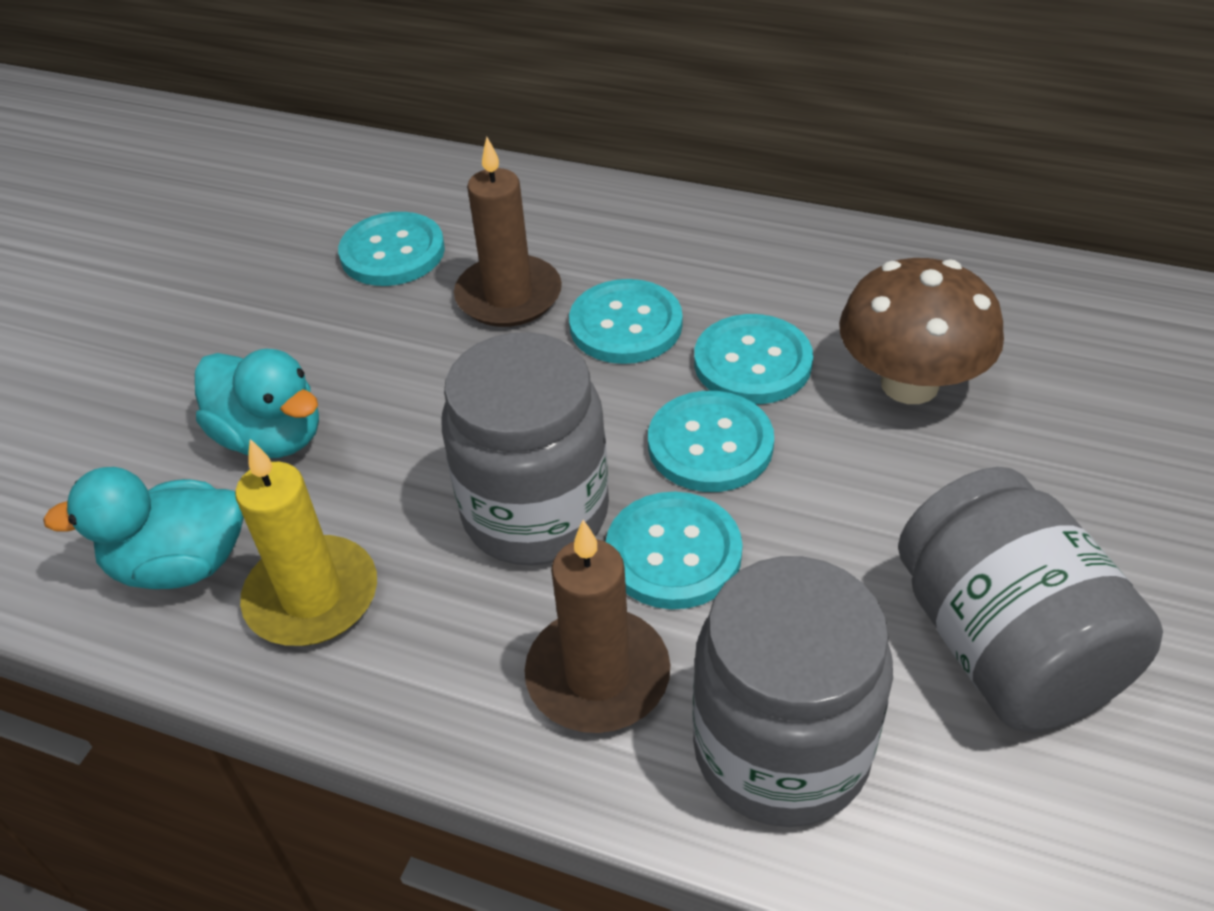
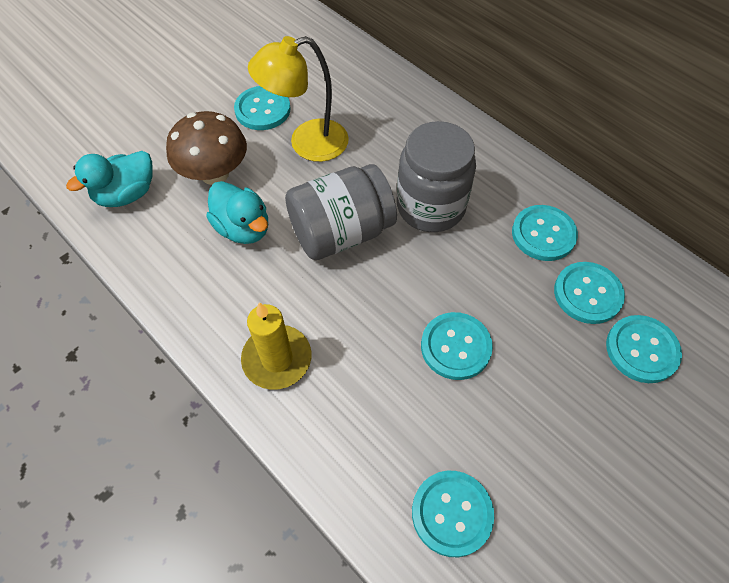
brown candle: 2 -> 0
grey jar: 3 -> 2
turquoise button: 5 -> 6
yellow lamp: 0 -> 1

